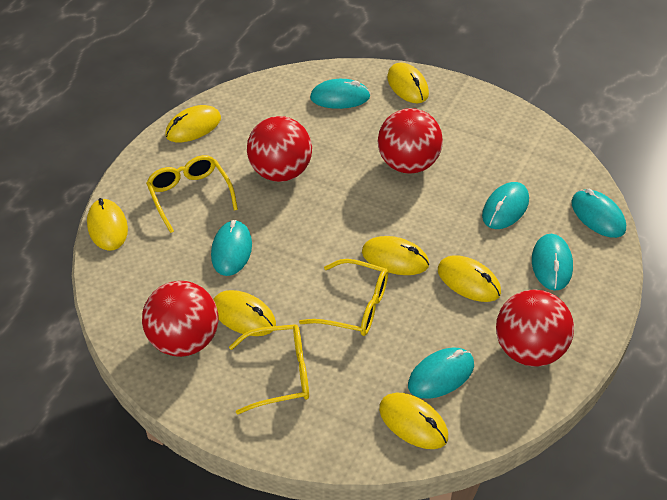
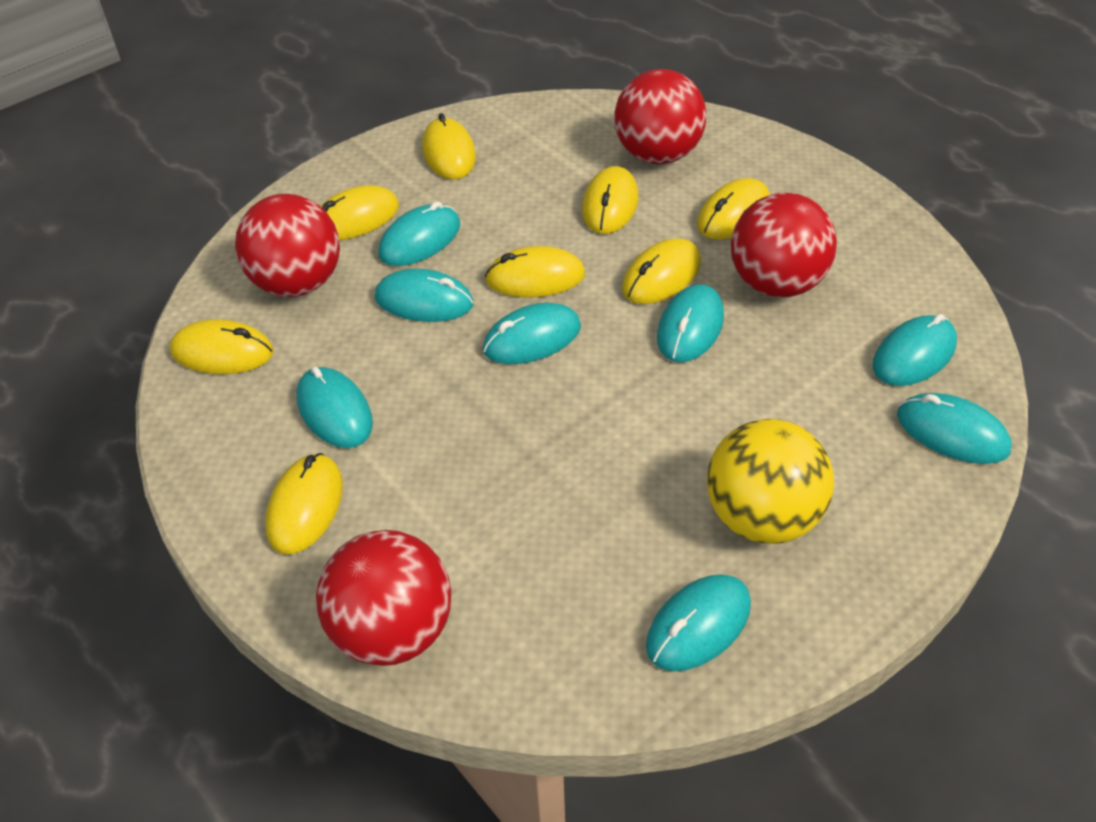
turquoise mouse: 6 -> 8
yellow ball: 0 -> 1
yellow glasses: 3 -> 0
yellow mouse: 7 -> 8

